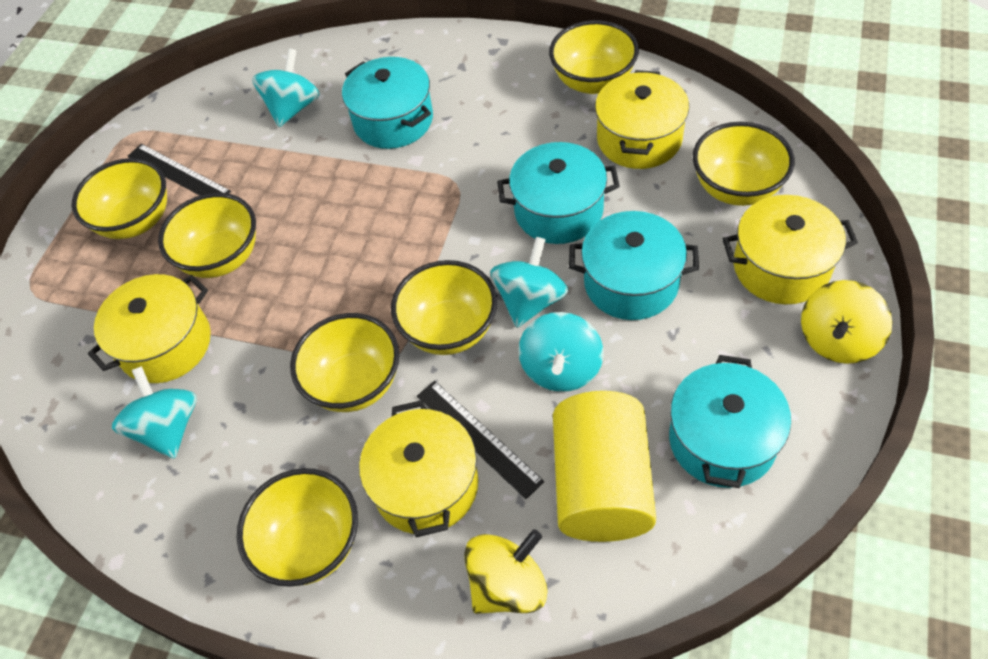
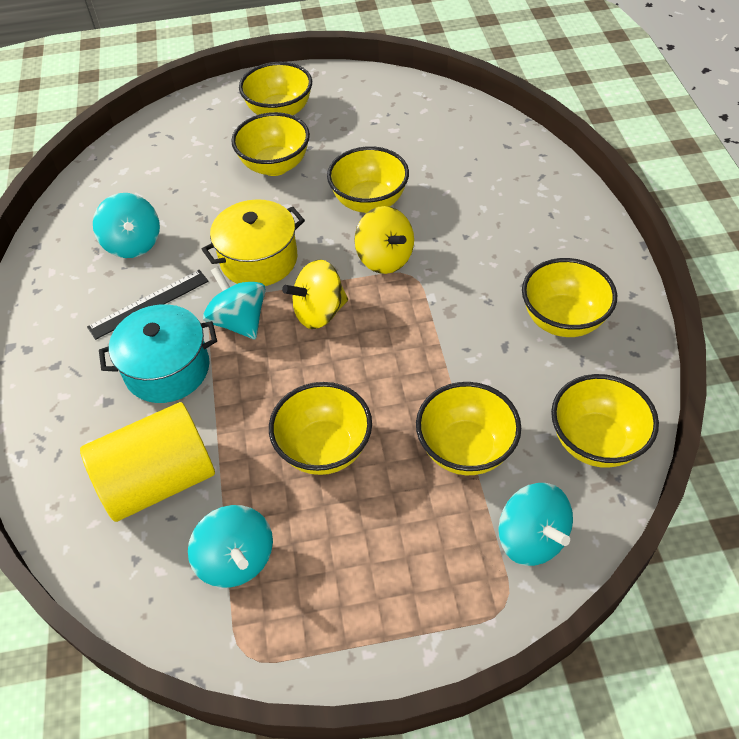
black ruler: 2 -> 1
turquoise pot: 4 -> 1
yellow pot: 4 -> 1

